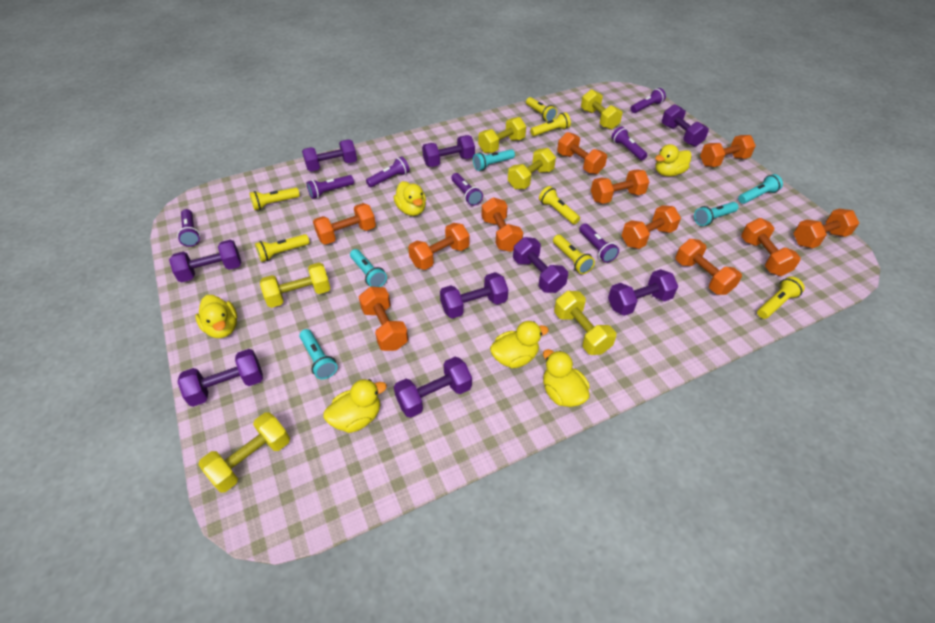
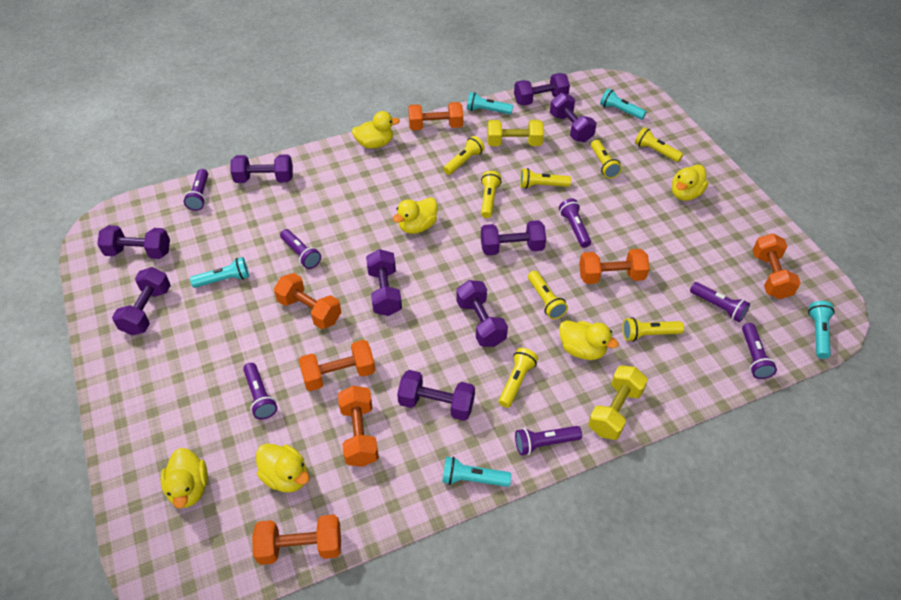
orange dumbbell: 11 -> 7
yellow dumbbell: 6 -> 2
yellow flashlight: 7 -> 8

